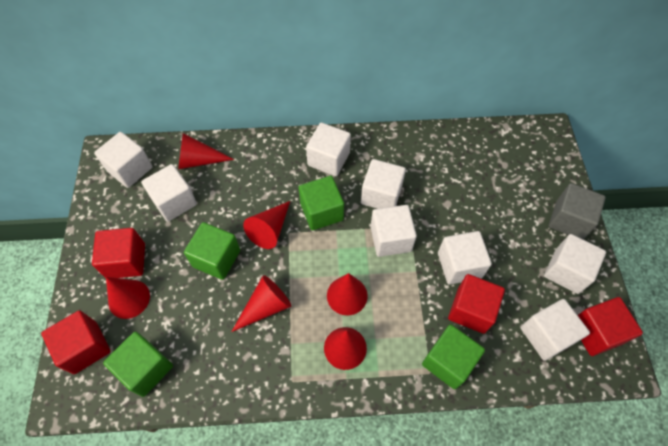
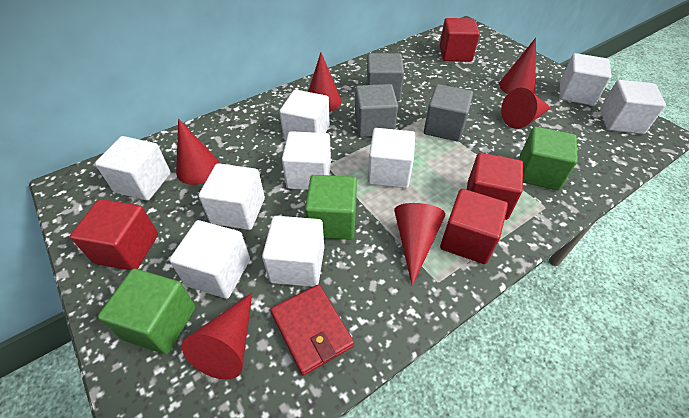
green cube: 4 -> 3
grey cube: 1 -> 3
red wallet: 0 -> 1
white cube: 8 -> 9

